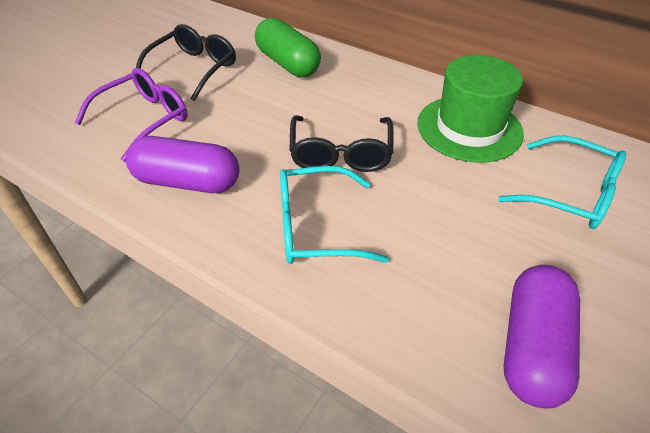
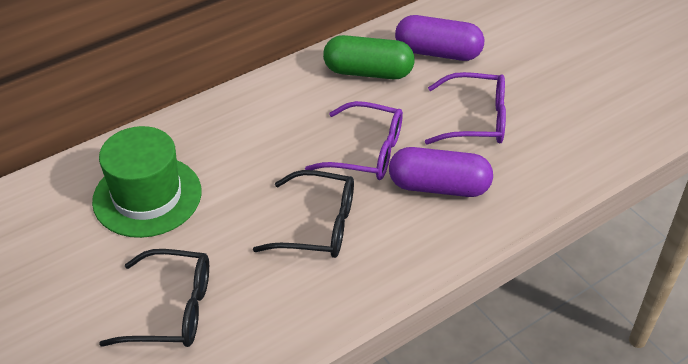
purple glasses: 1 -> 2
turquoise glasses: 2 -> 0

